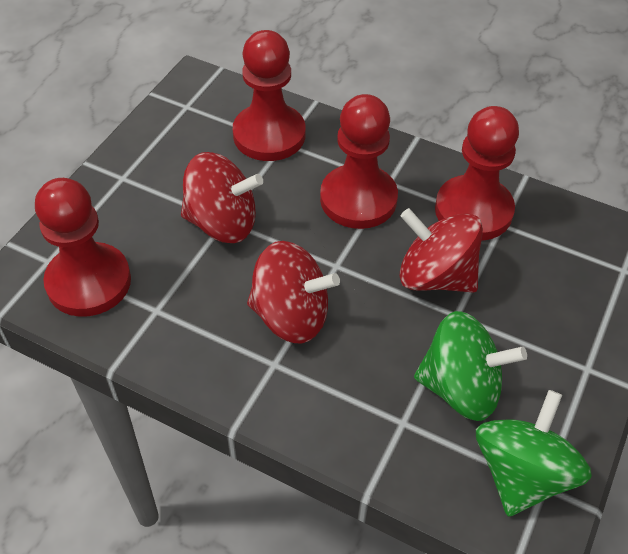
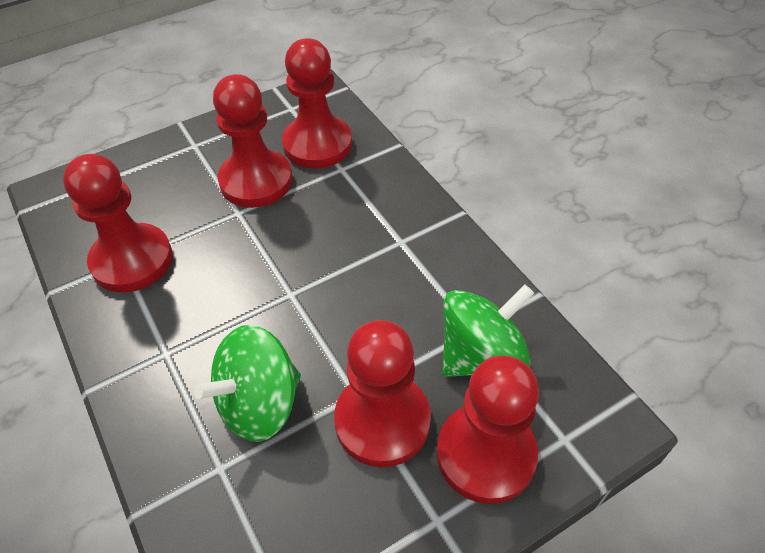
red pawn: 4 -> 5
red spinning top: 3 -> 0

